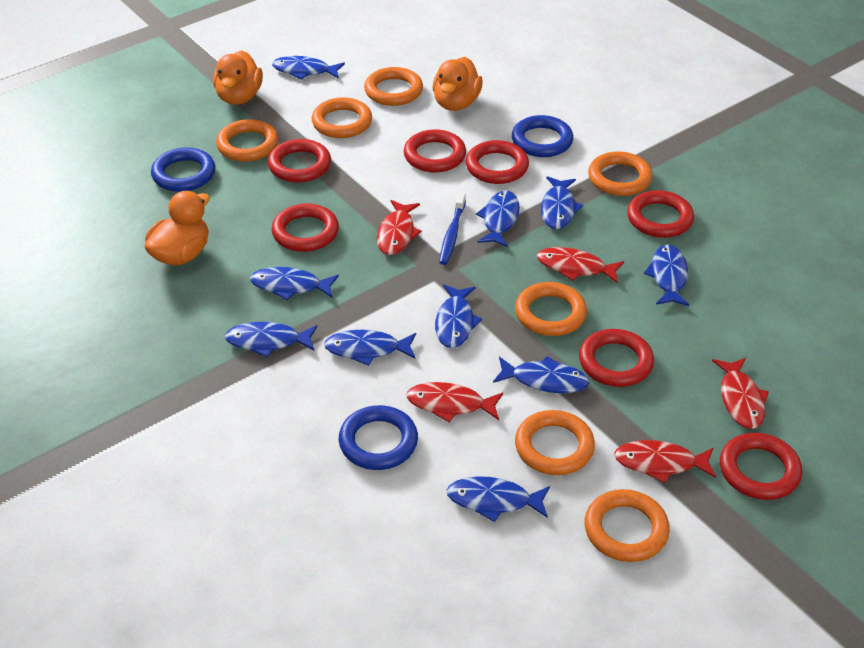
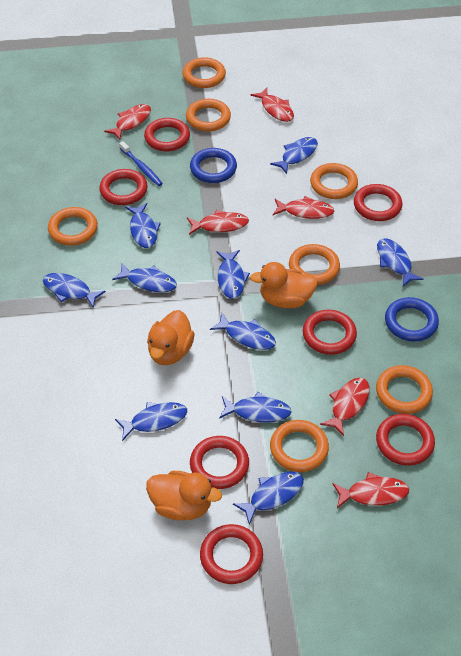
blue ring: 3 -> 2
red fish: 5 -> 6

